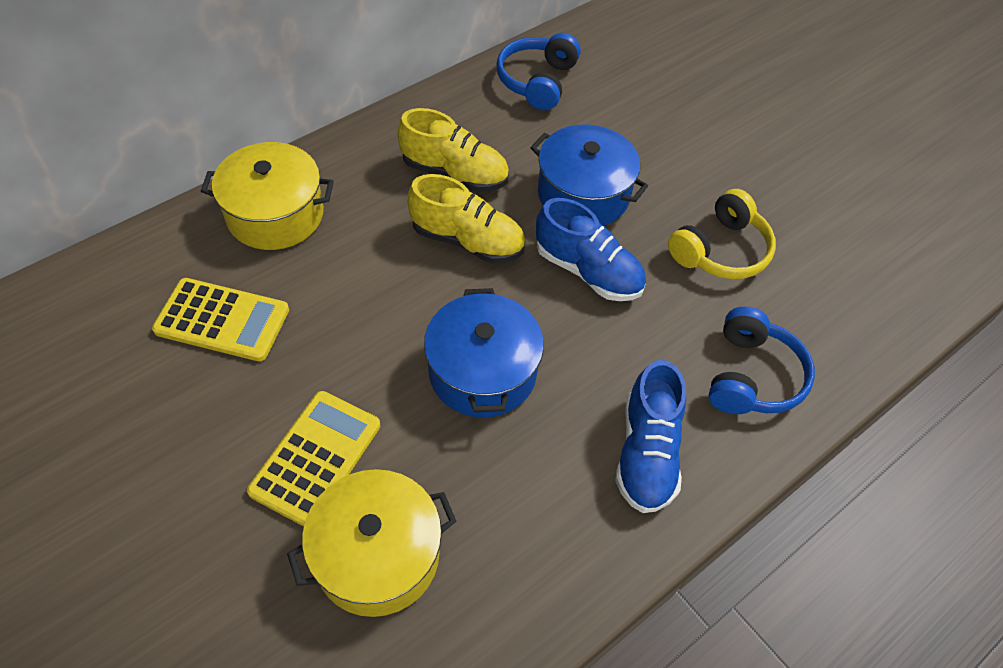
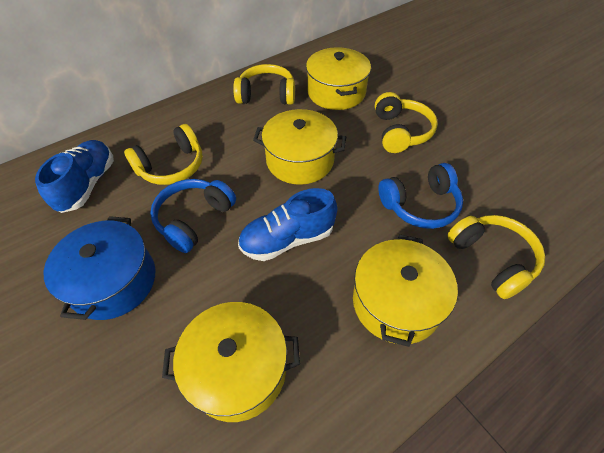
blue pot: 2 -> 1
yellow calculator: 2 -> 0
yellow headphones: 1 -> 4
yellow pot: 2 -> 4
yellow shoe: 2 -> 0

